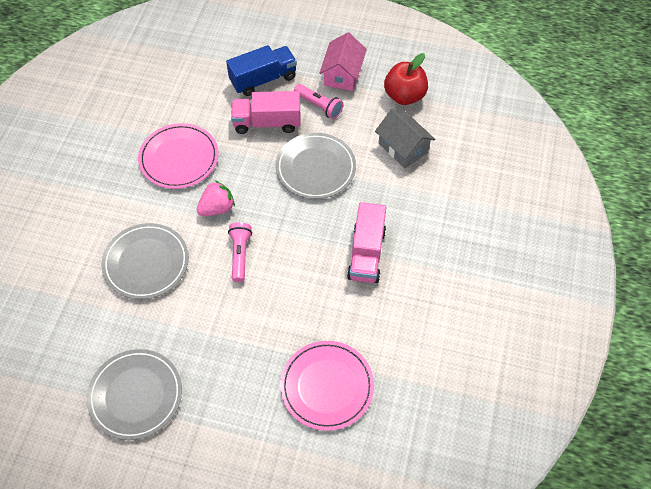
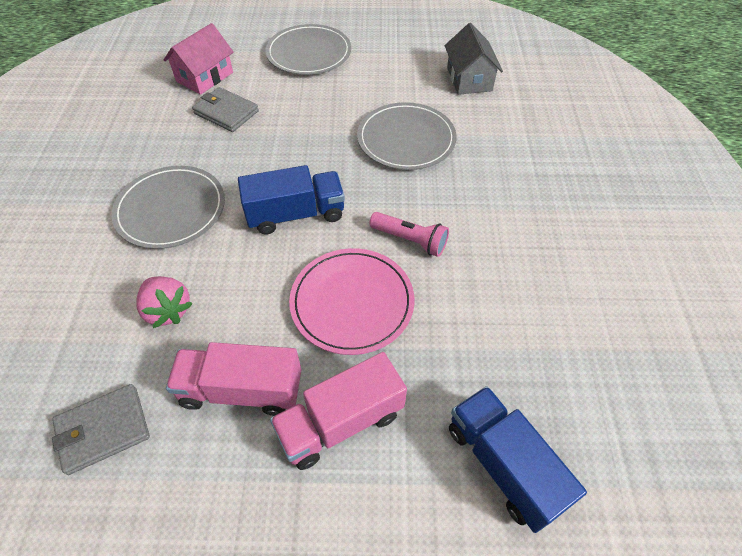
blue truck: 1 -> 2
grey wallet: 0 -> 2
pink flashlight: 2 -> 1
pink plate: 2 -> 1
red apple: 1 -> 0

